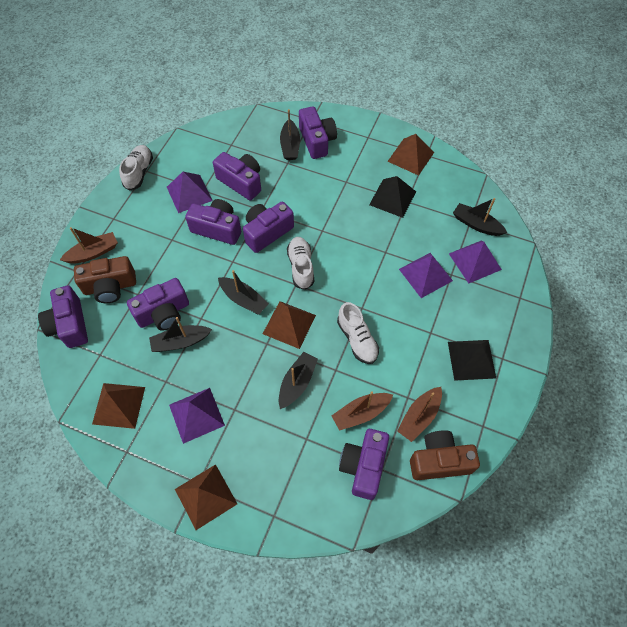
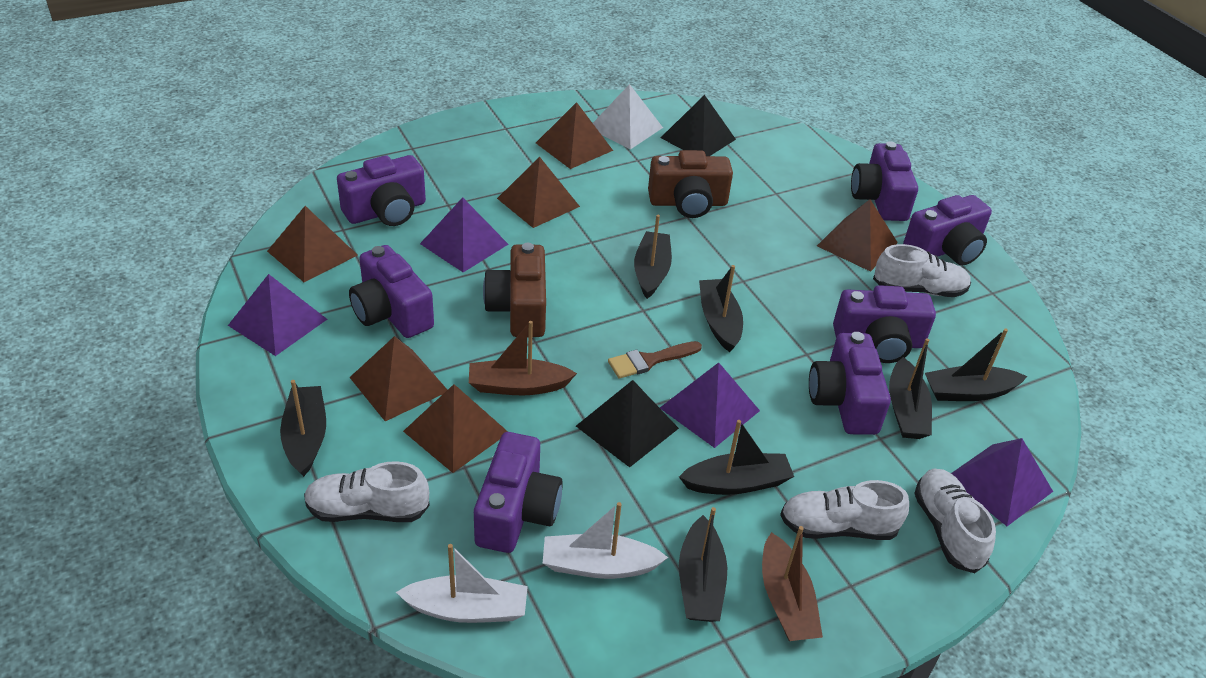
black boat: 5 -> 7
brown boat: 3 -> 2
brown brush: 0 -> 1
brown pyramid: 4 -> 6
white boat: 0 -> 2
white pyramid: 0 -> 1
white shoe: 3 -> 4

